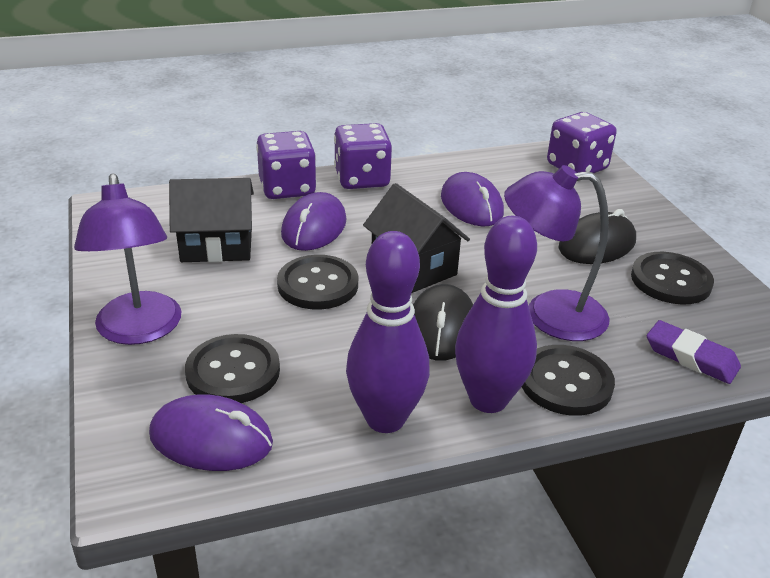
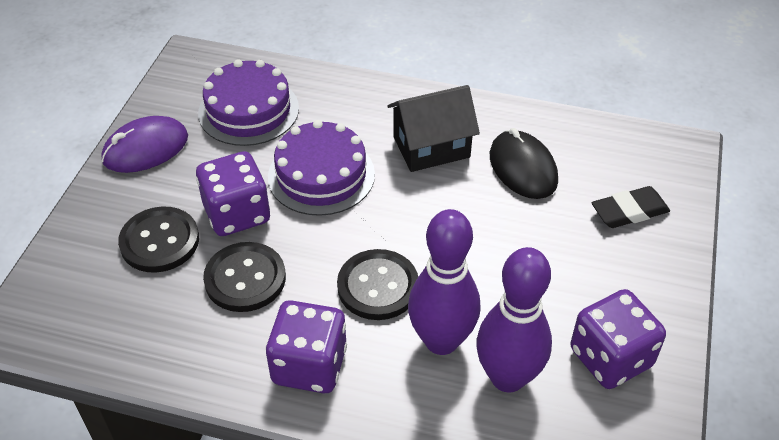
black button: 4 -> 3
black eraser: 0 -> 1
black house: 2 -> 1
black mouse: 2 -> 1
purple cake: 0 -> 2
purple eraser: 1 -> 0
purple lamp: 2 -> 0
purple mouse: 3 -> 1

